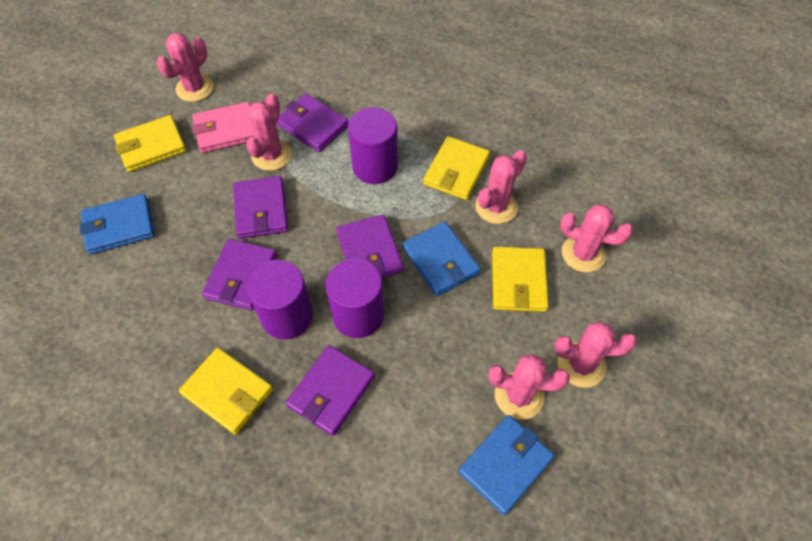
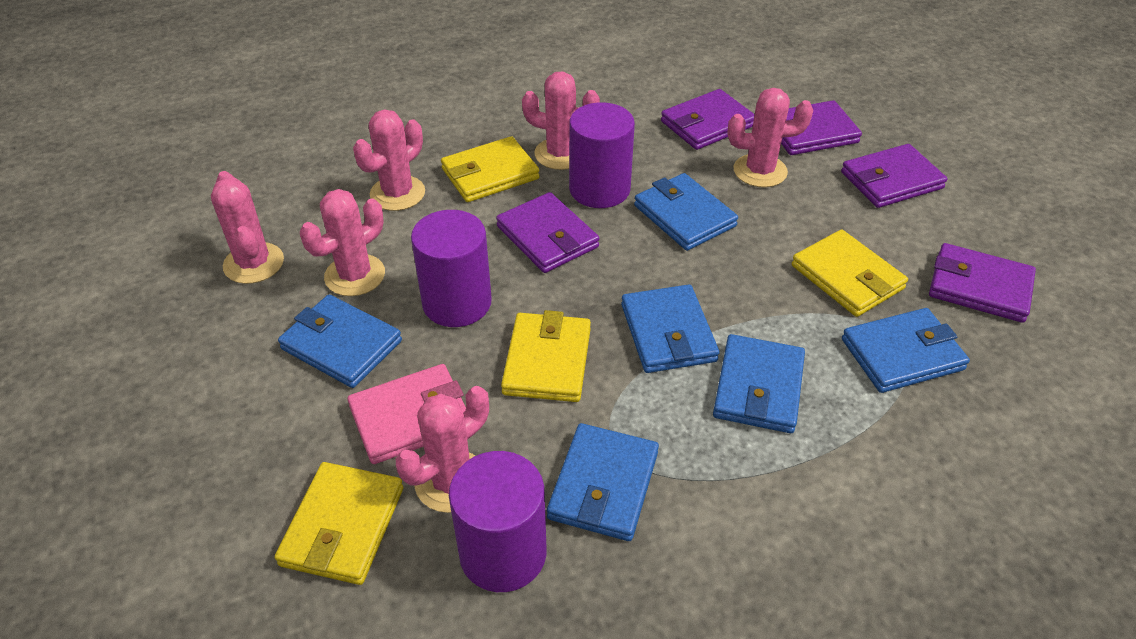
blue wallet: 3 -> 6

